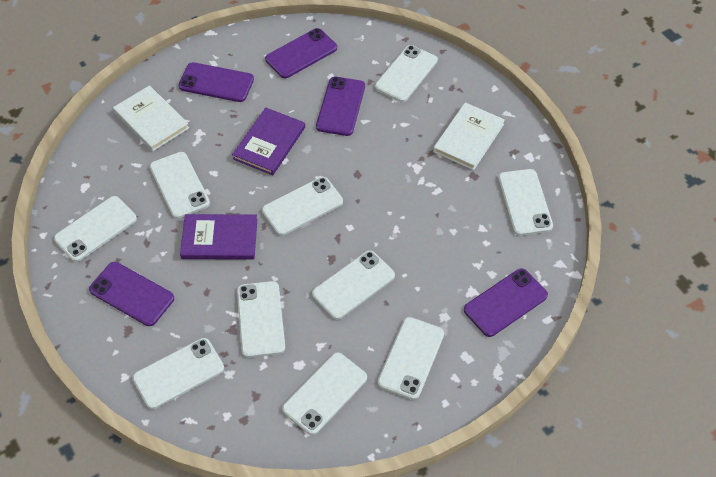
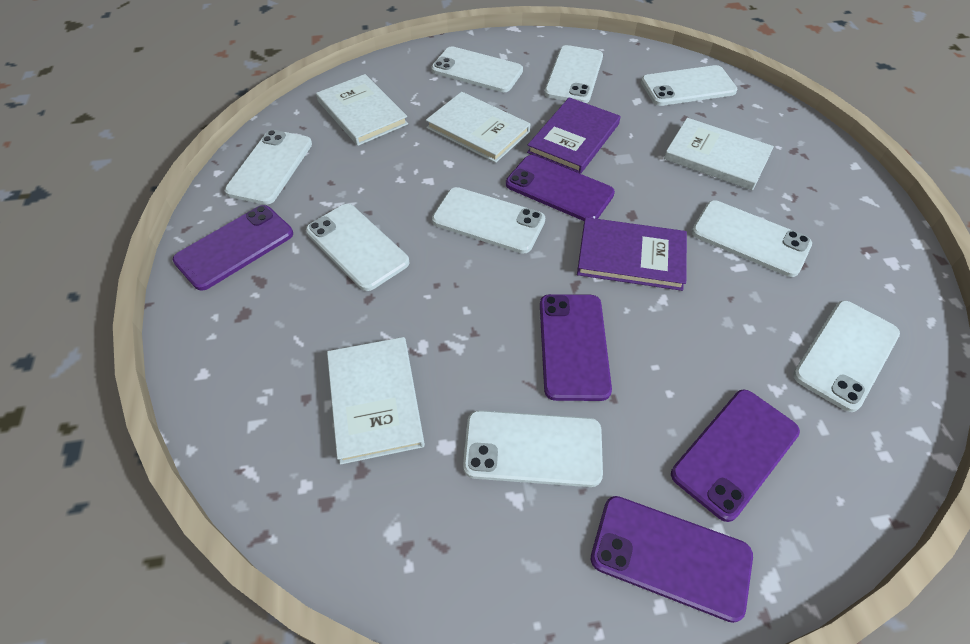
white book: 2 -> 4
white phone: 10 -> 9

